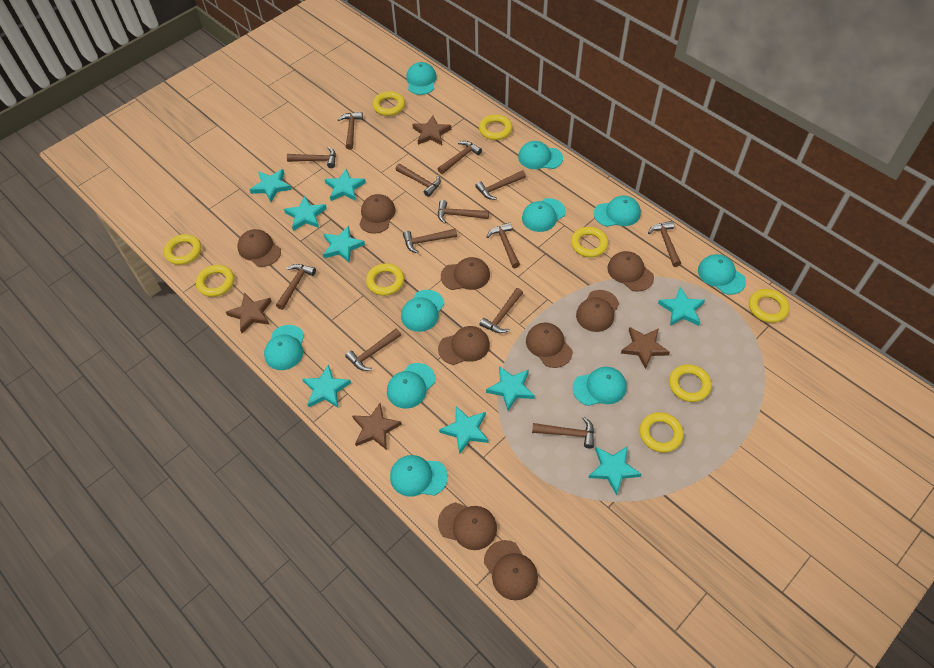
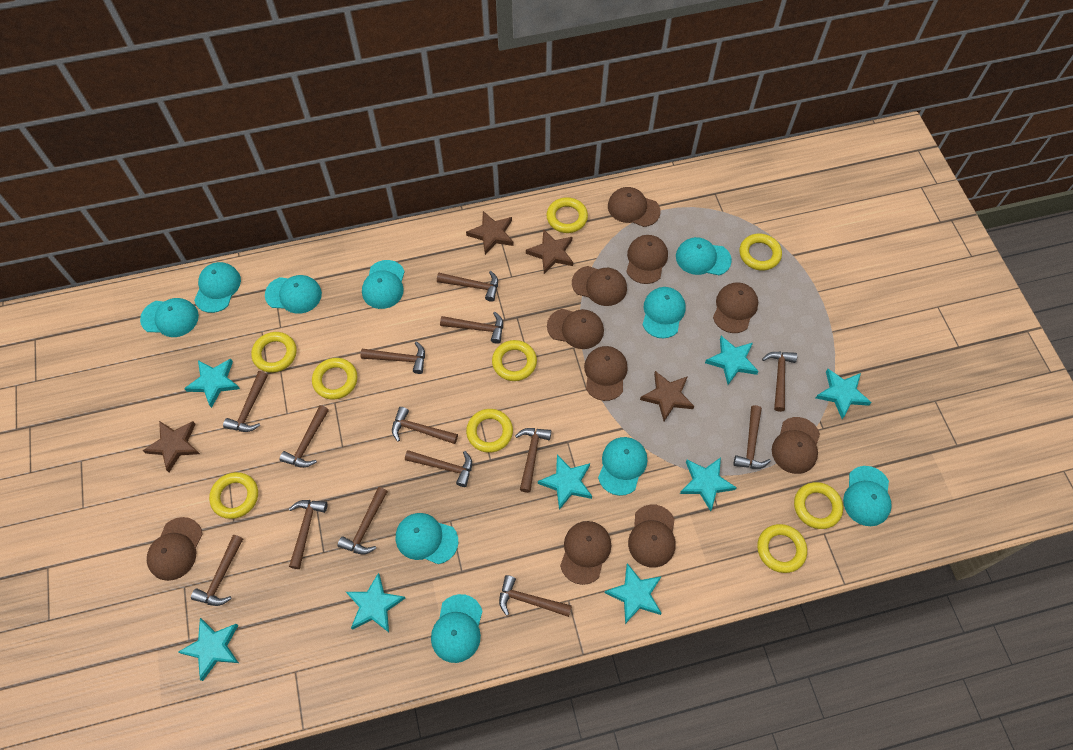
brown cap: 9 -> 10
brown hammer: 13 -> 14
turquoise star: 9 -> 8

